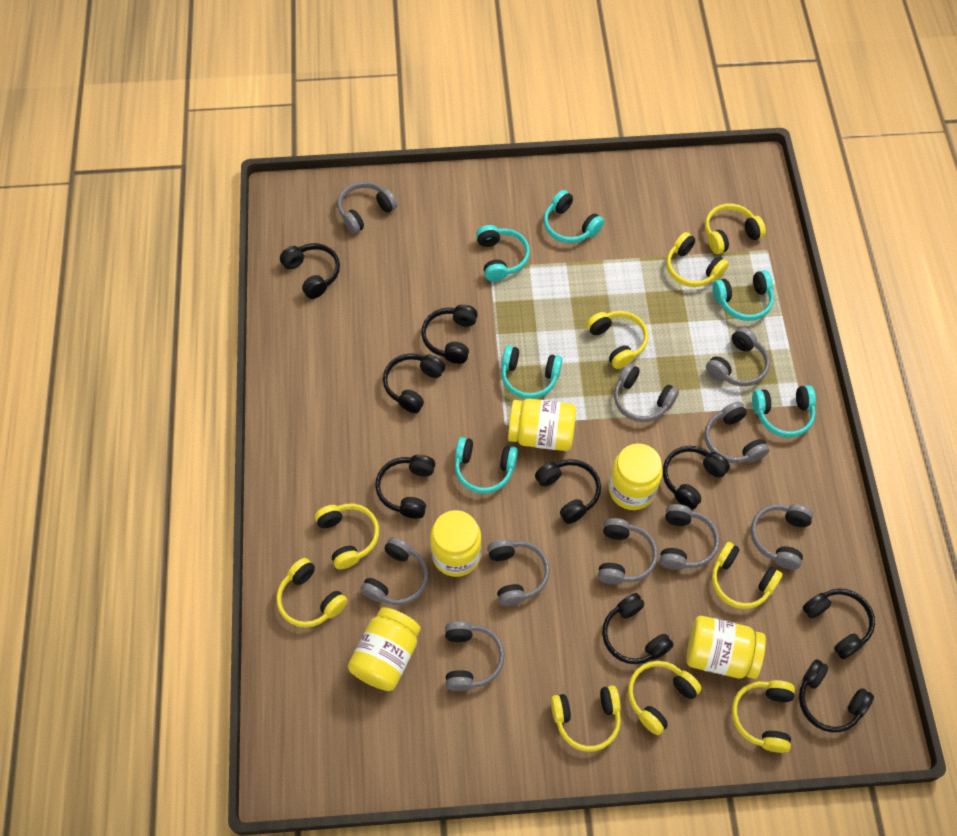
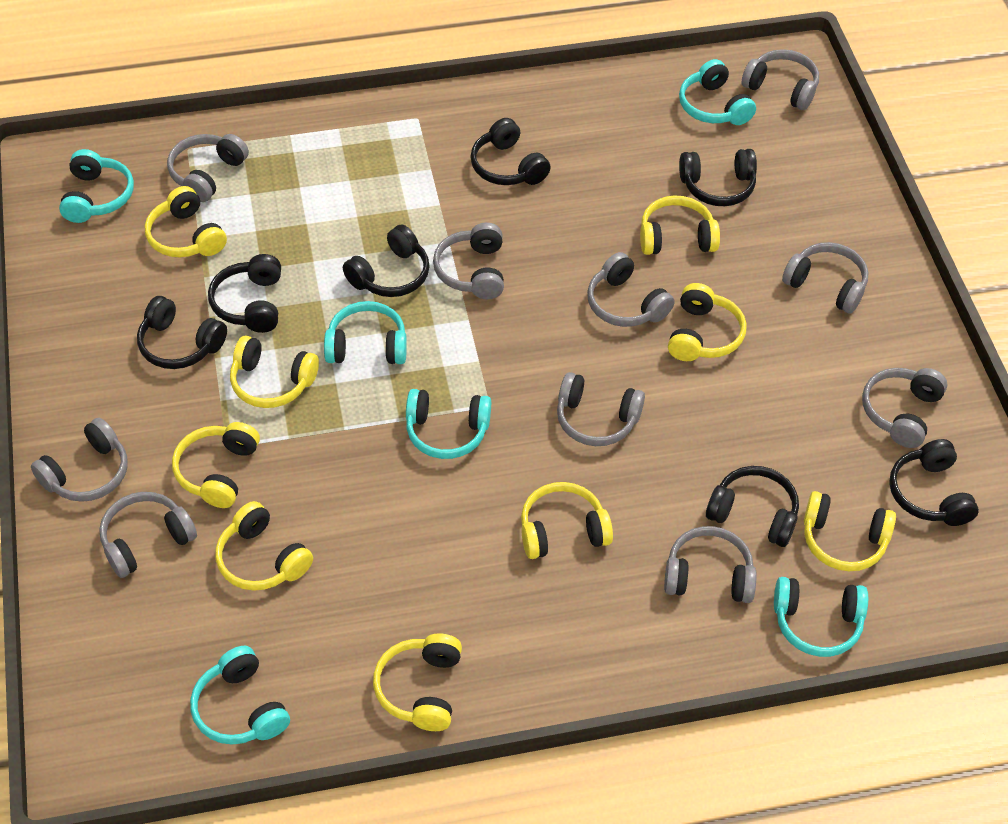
black headphones: 9 -> 7
yellow jar: 5 -> 0

